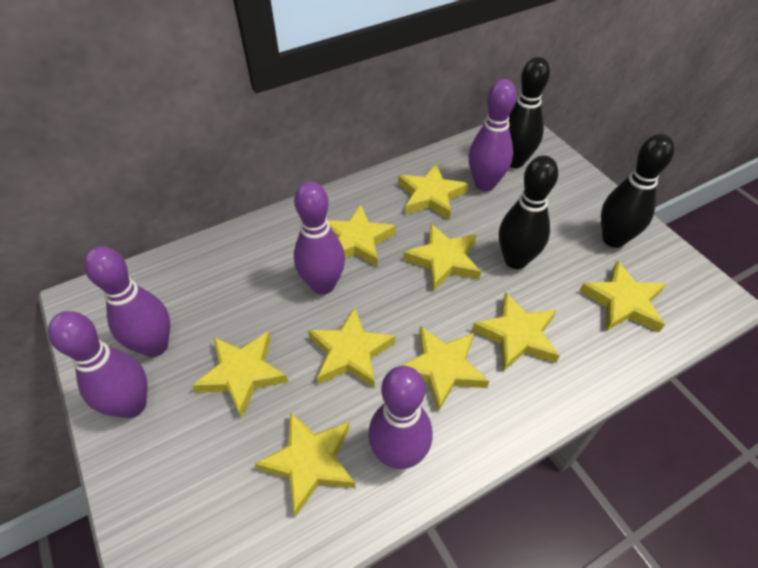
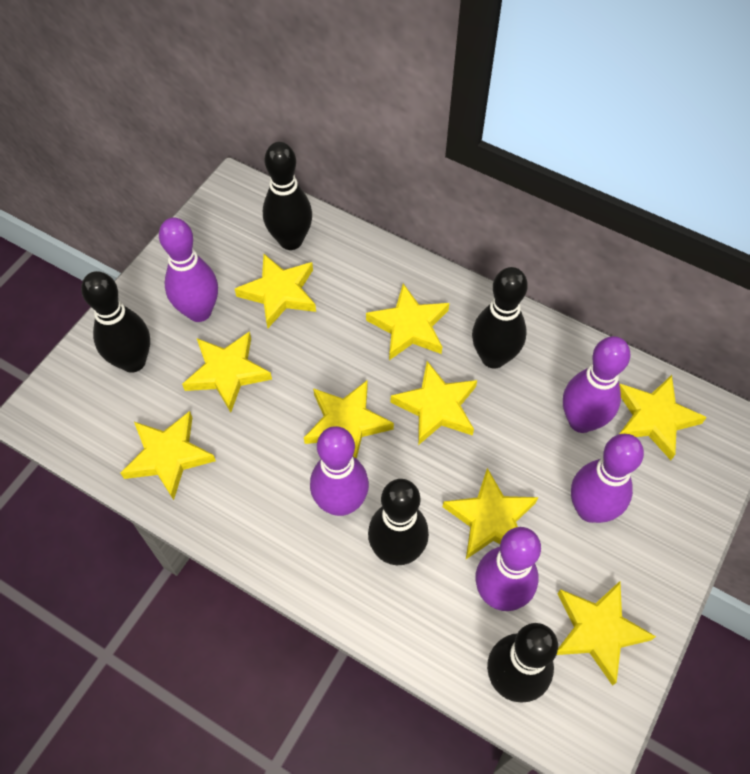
black bowling pin: 3 -> 5

